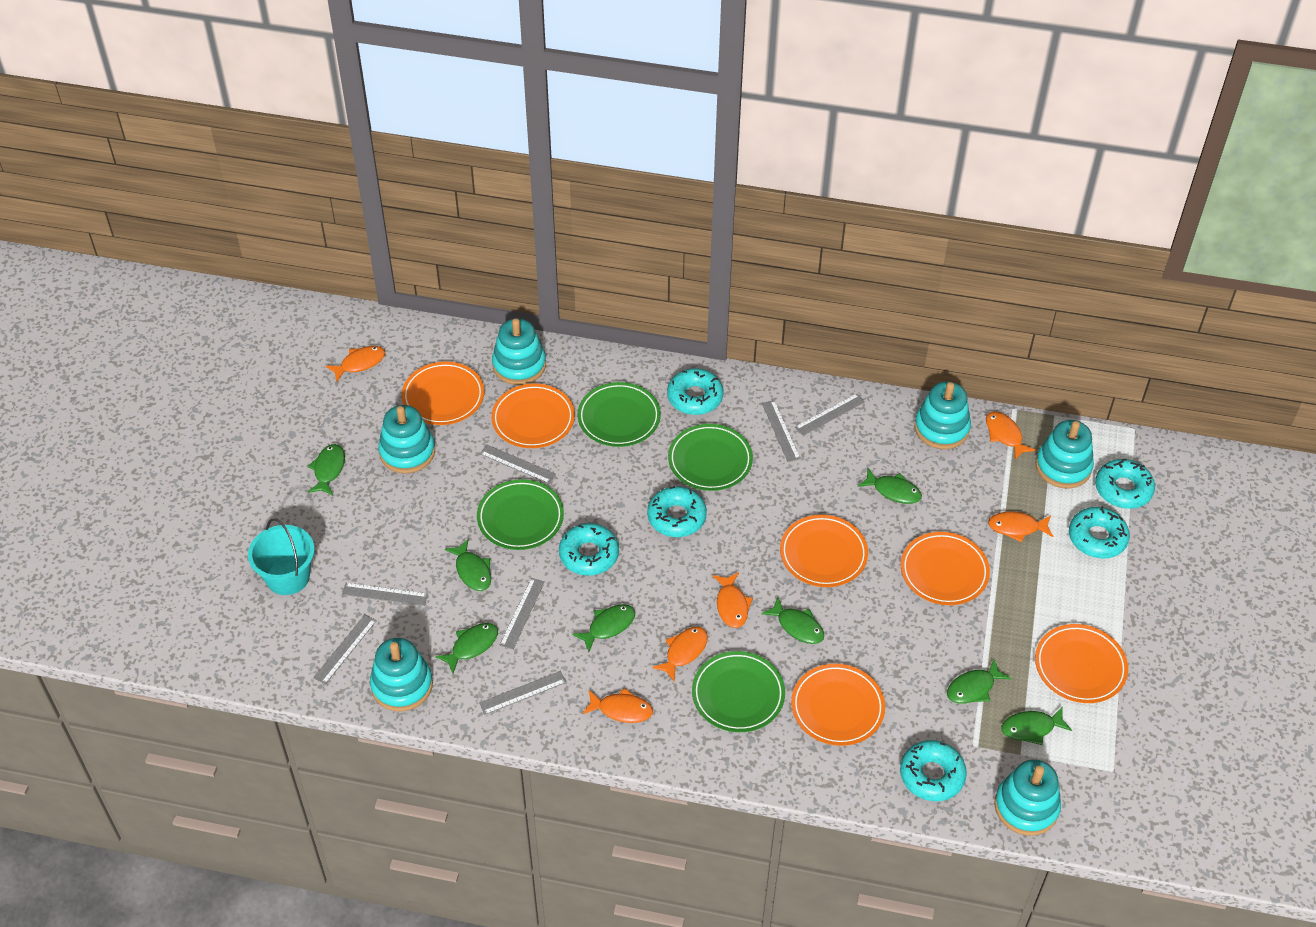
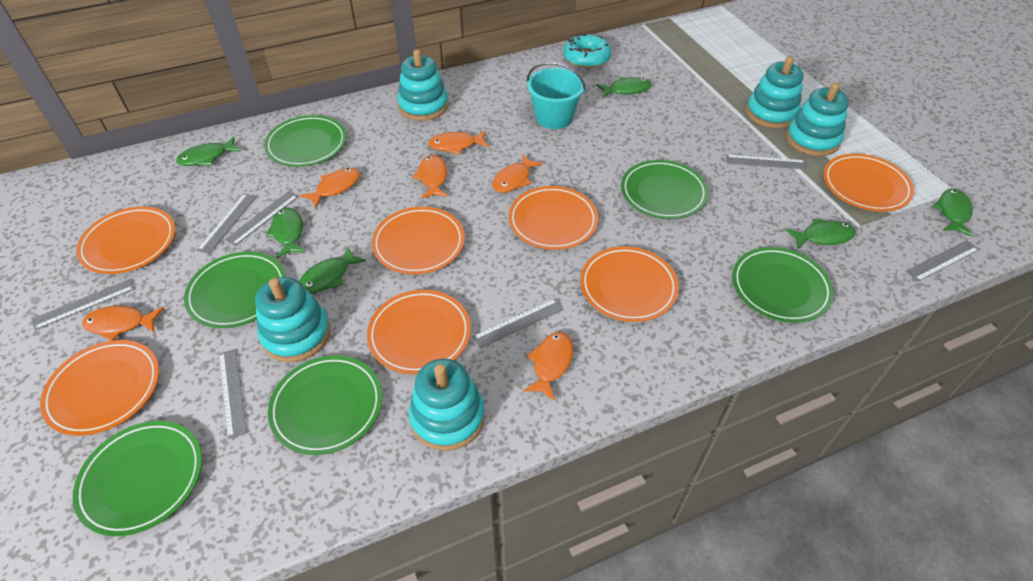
green fish: 8 -> 6
green plate: 4 -> 6
orange plate: 6 -> 7
turquoise donut: 6 -> 1
turquoise stacking toy: 6 -> 5

